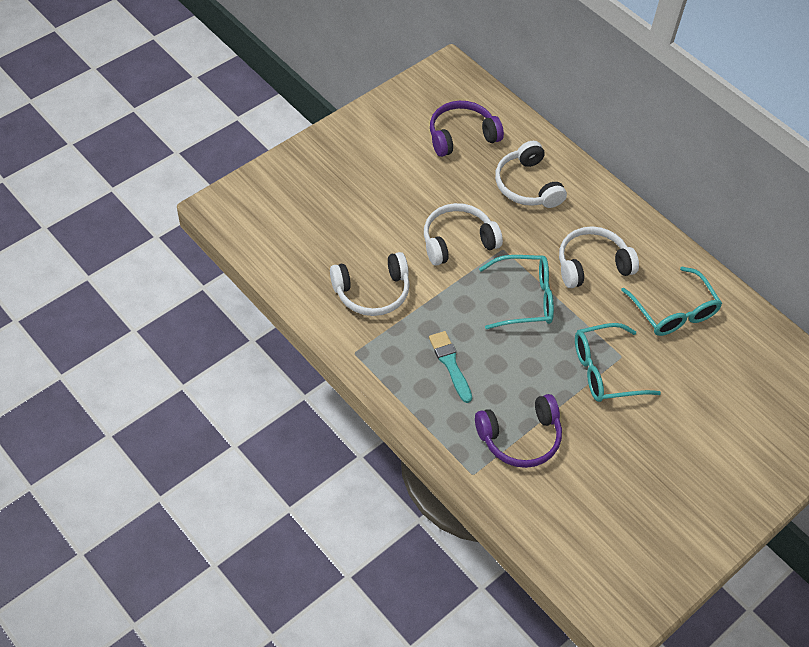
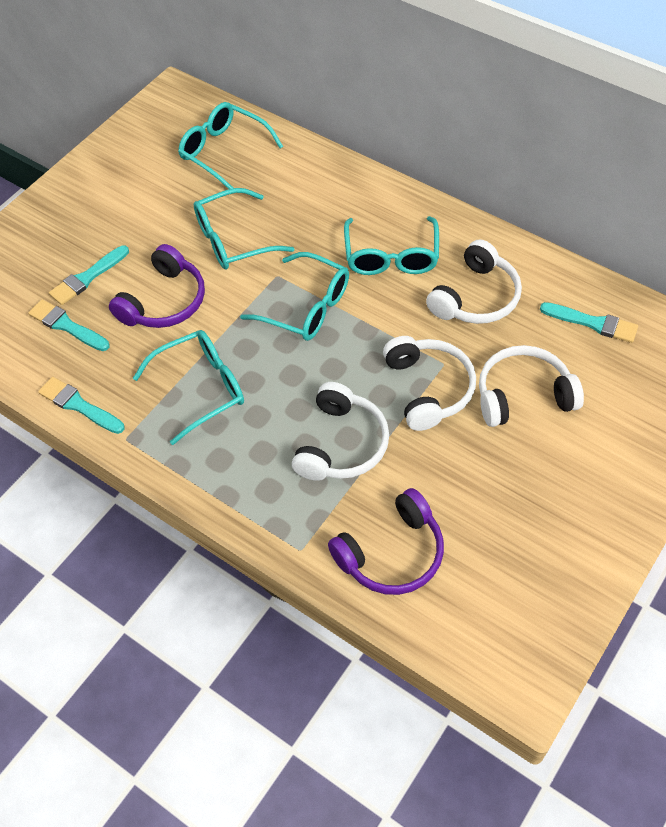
turquoise brush: 1 -> 4
turquoise glasses: 3 -> 5

